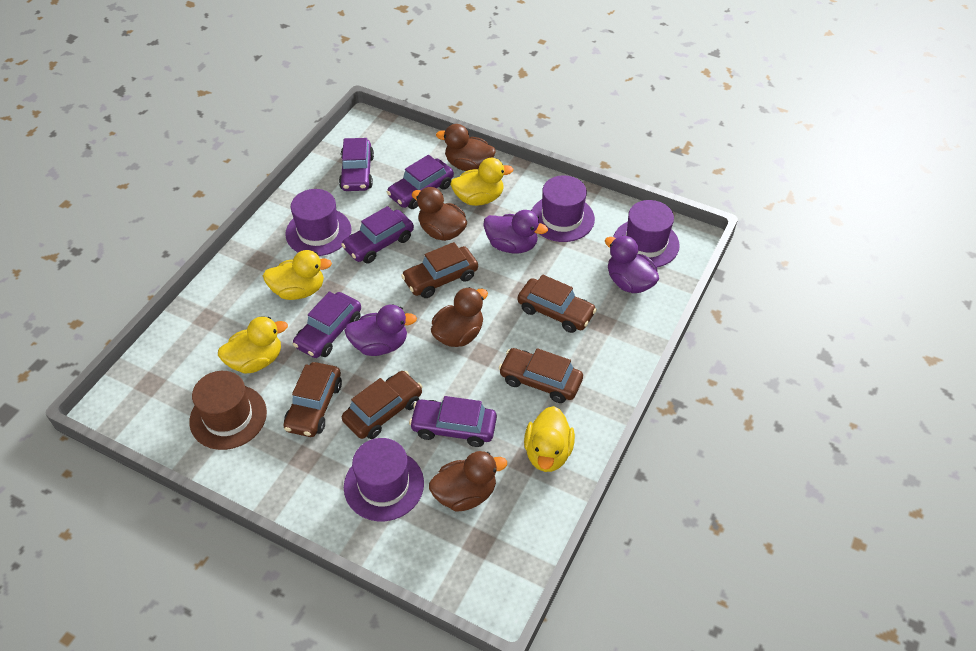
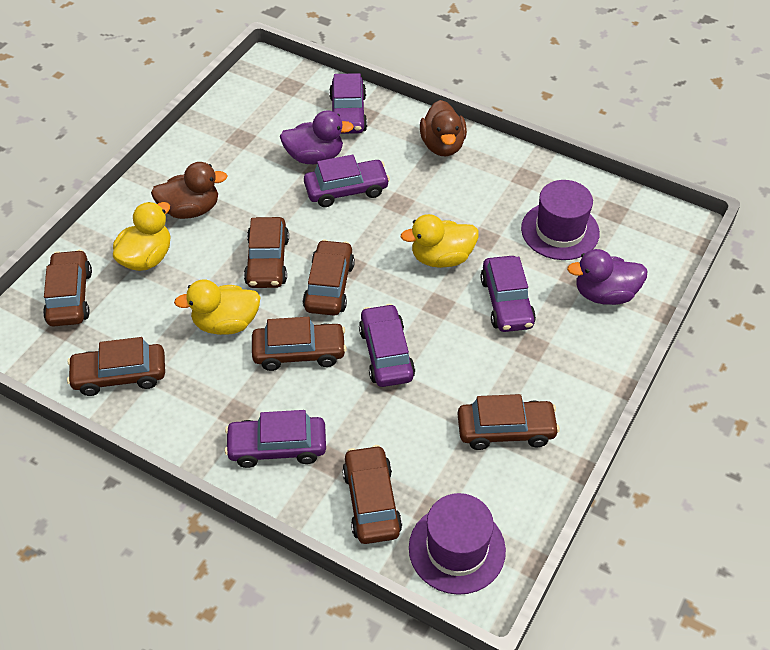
brown car: 5 -> 7
brown duck: 4 -> 2
brown hat: 1 -> 0
purple duck: 3 -> 2
purple hat: 4 -> 2
yellow duck: 4 -> 3

